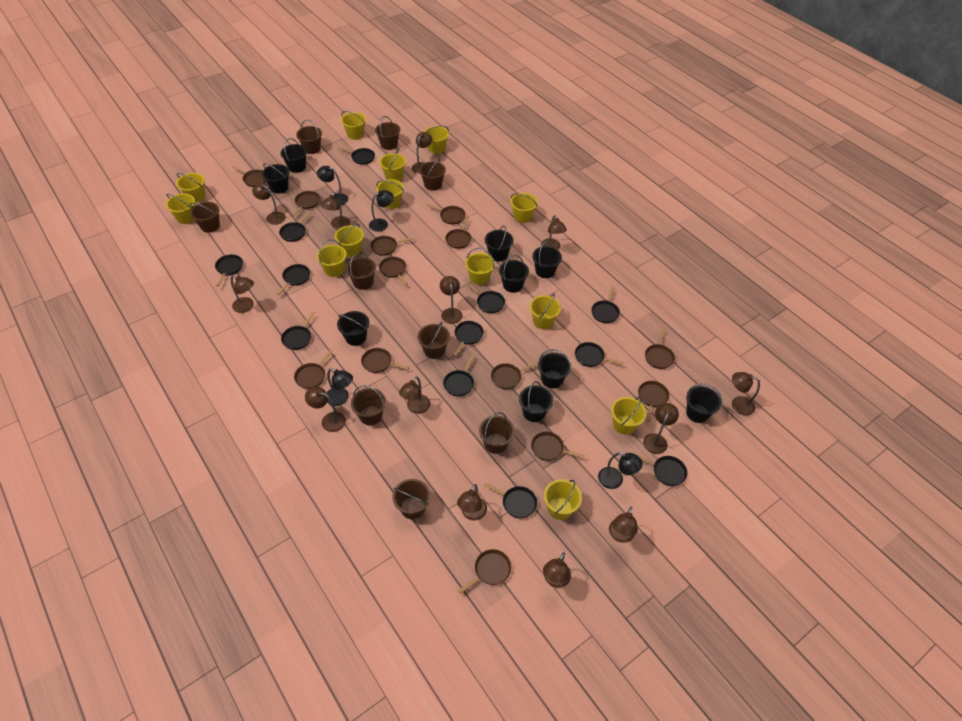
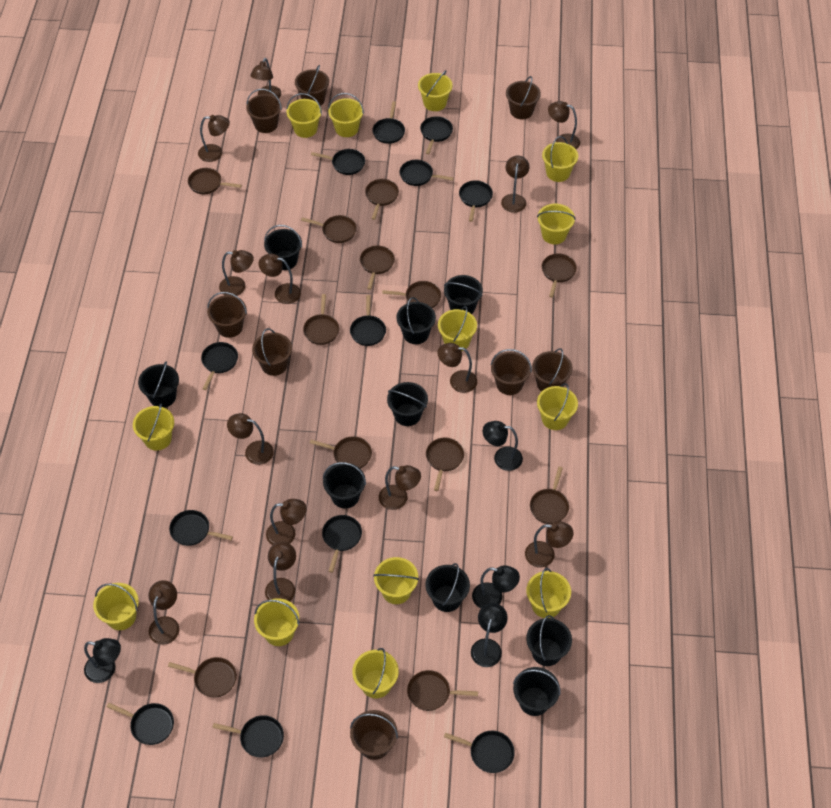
brown bucket: 9 -> 8
brown pan: 13 -> 12

